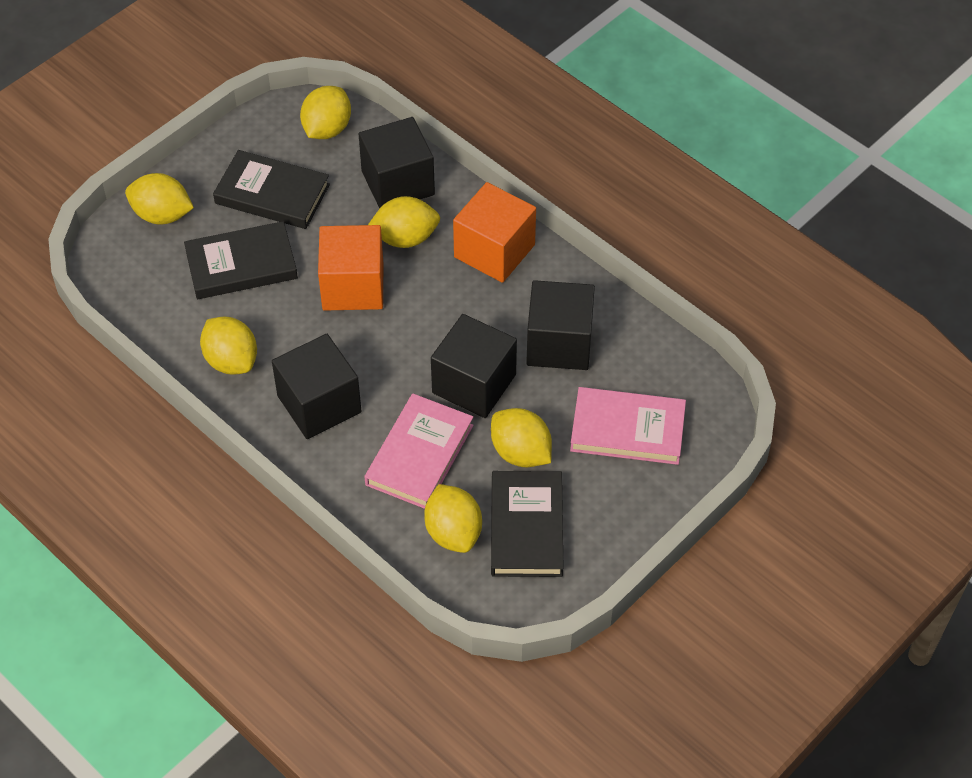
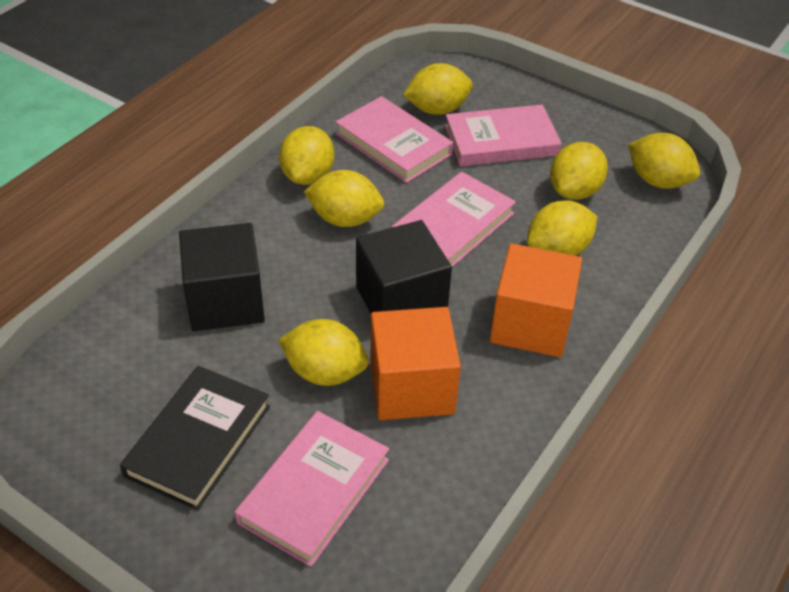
black book: 3 -> 1
black cube: 4 -> 2
pink book: 2 -> 4
yellow lemon: 6 -> 7

